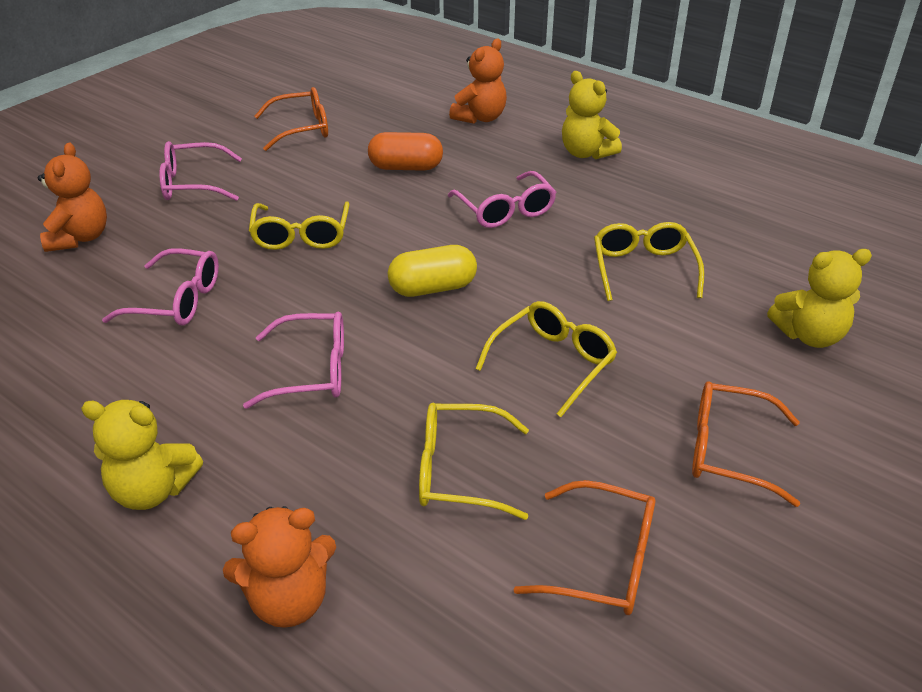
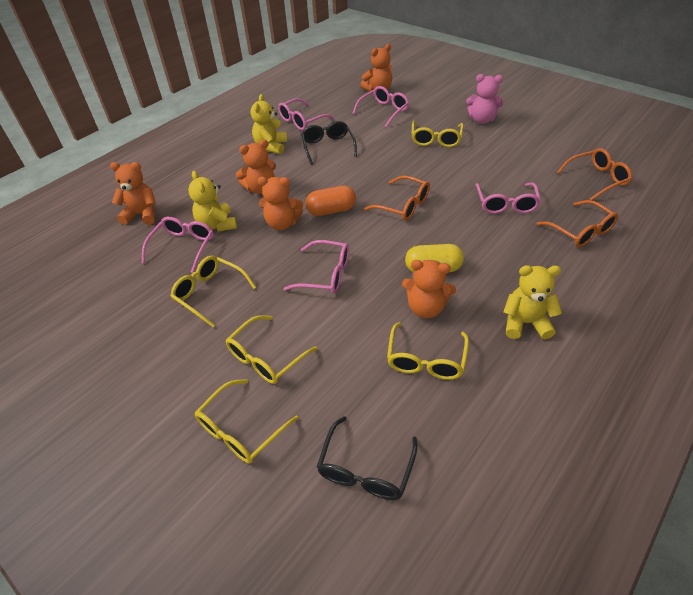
black glasses: 0 -> 2
orange teddy bear: 3 -> 5
pink glasses: 4 -> 5
pink teddy bear: 0 -> 1
yellow glasses: 4 -> 5

